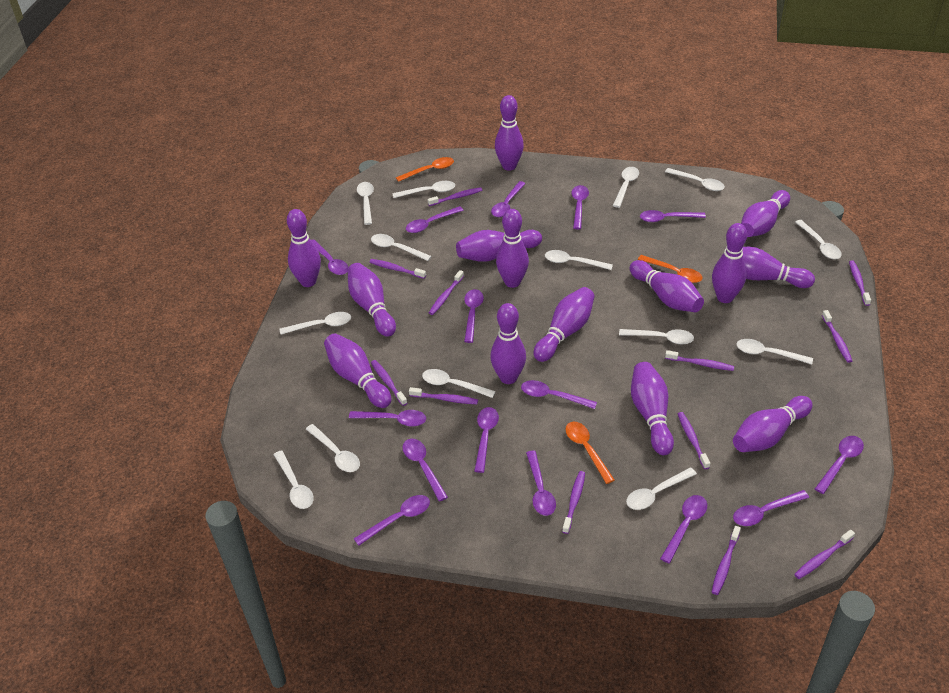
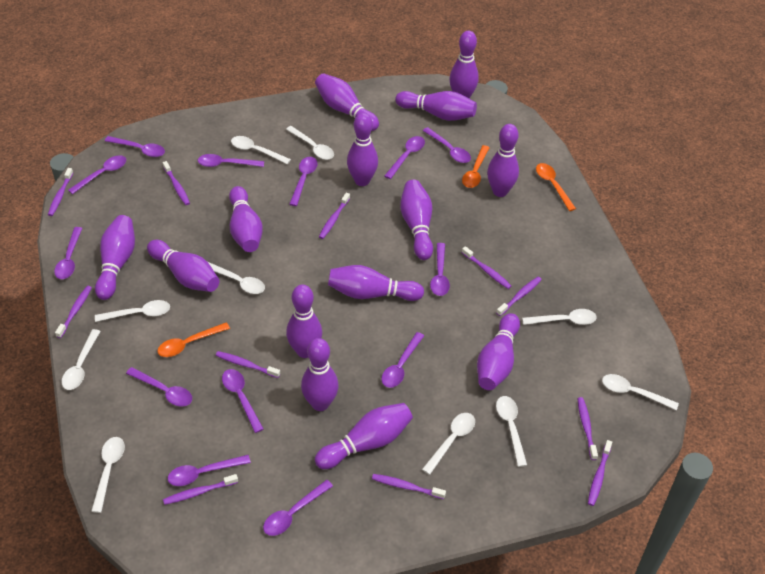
purple spoon: 15 -> 13
purple toothbrush: 12 -> 11
white spoon: 14 -> 10

